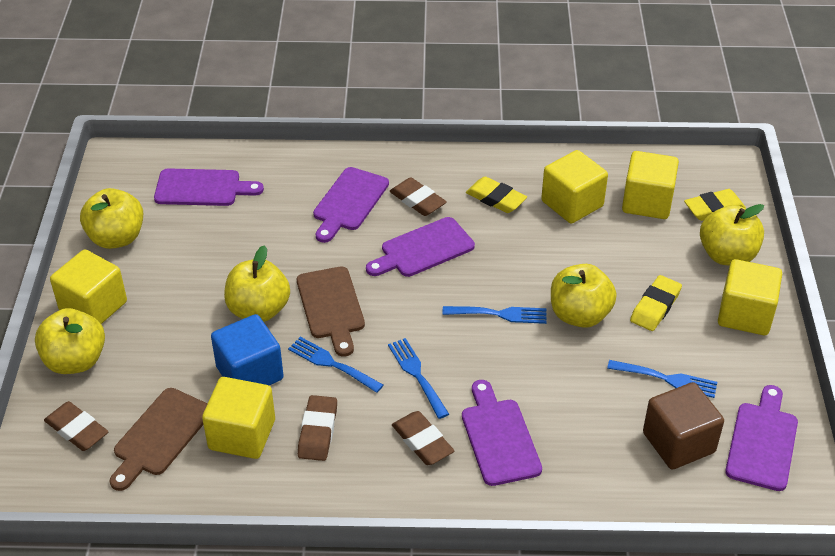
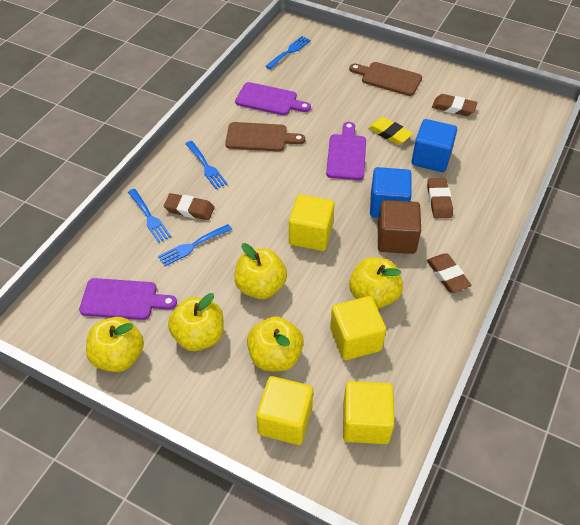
blue cube: 1 -> 2
purple cutting board: 5 -> 3
yellow cube: 5 -> 4
yellow eraser: 3 -> 1

